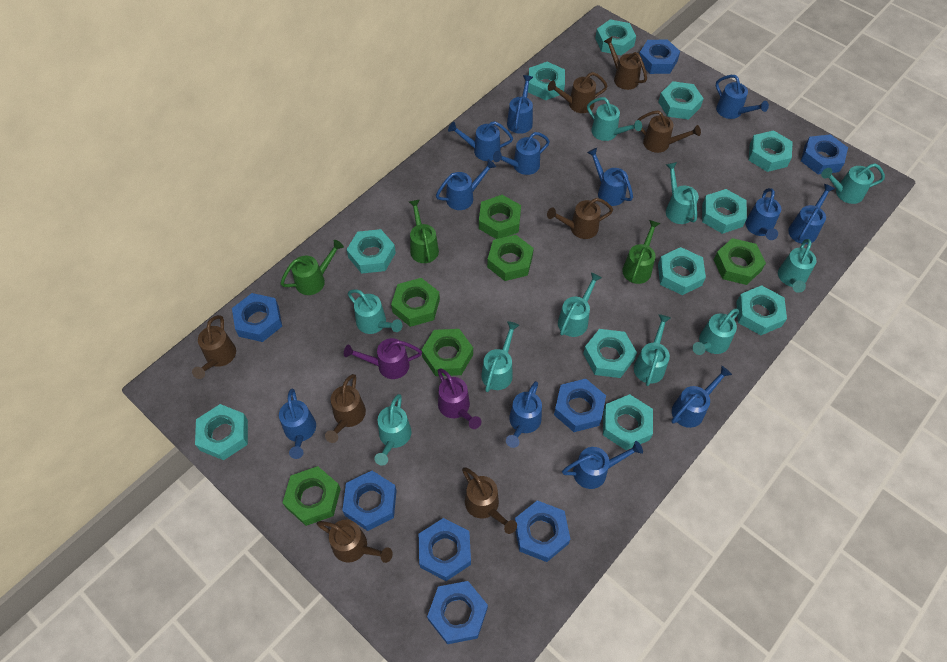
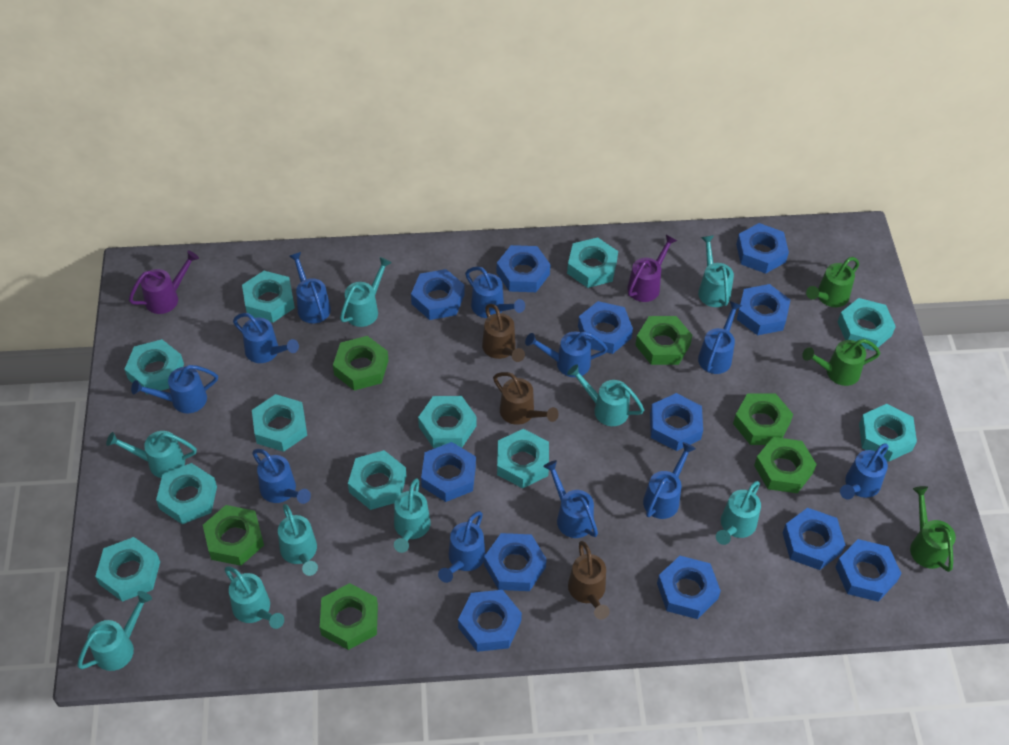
blue nut: 8 -> 12
blue watering can: 12 -> 11
brown watering can: 8 -> 3
turquoise watering can: 10 -> 9

